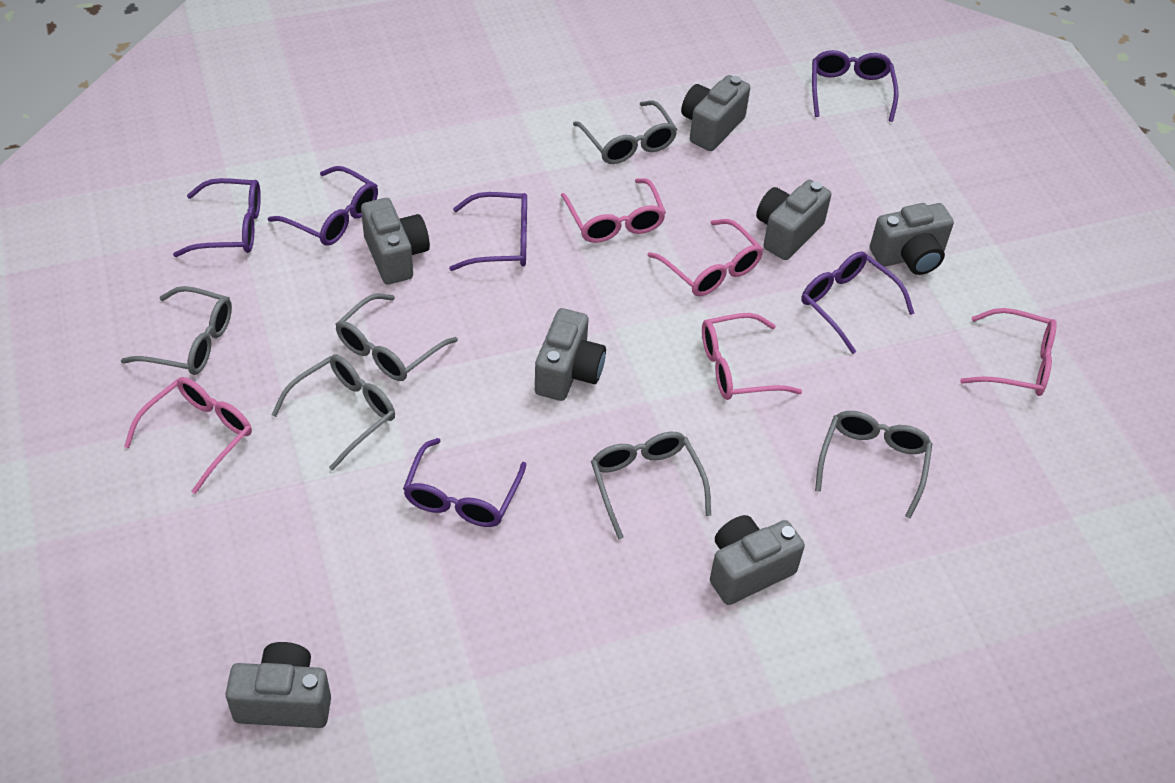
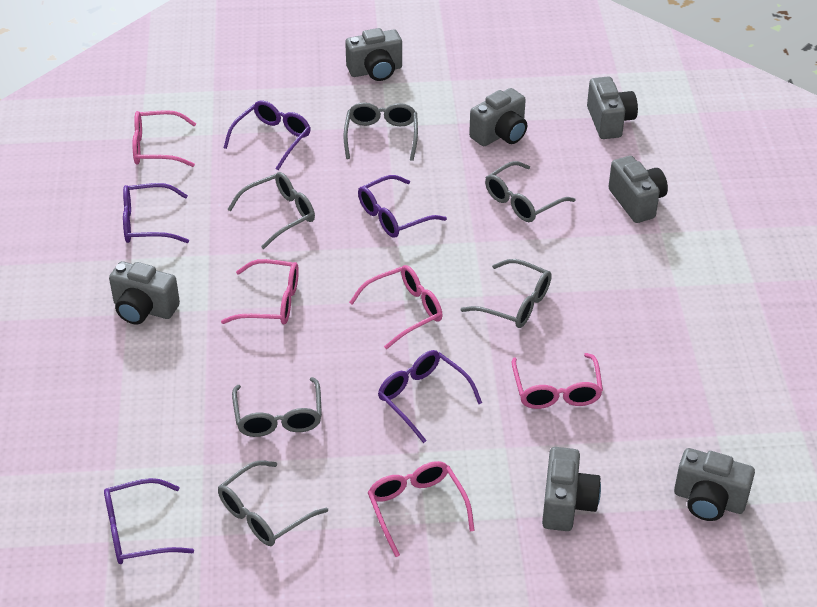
purple glasses: 6 -> 5

